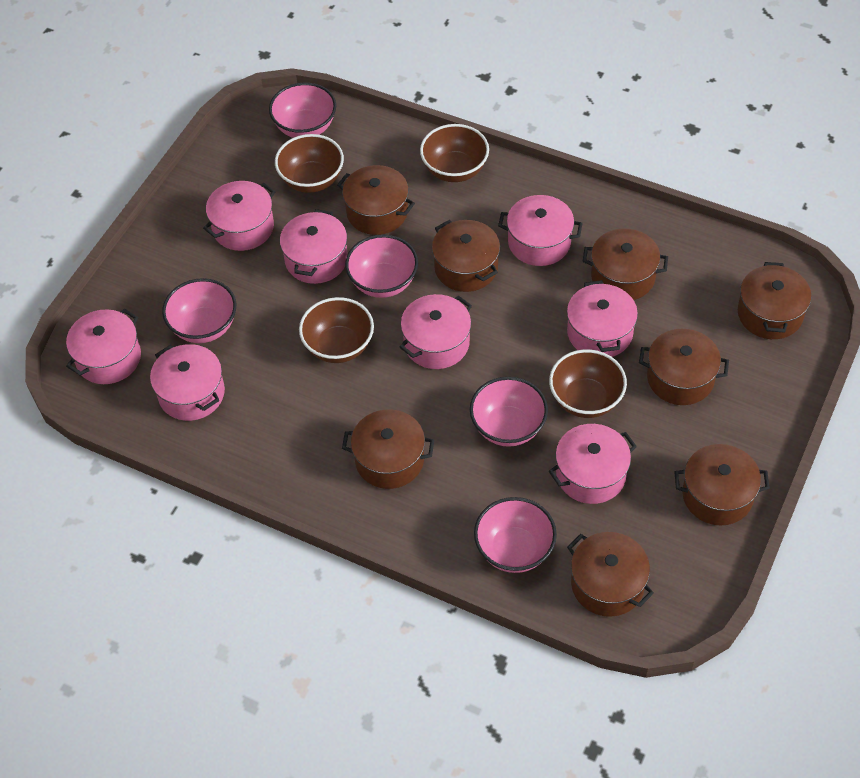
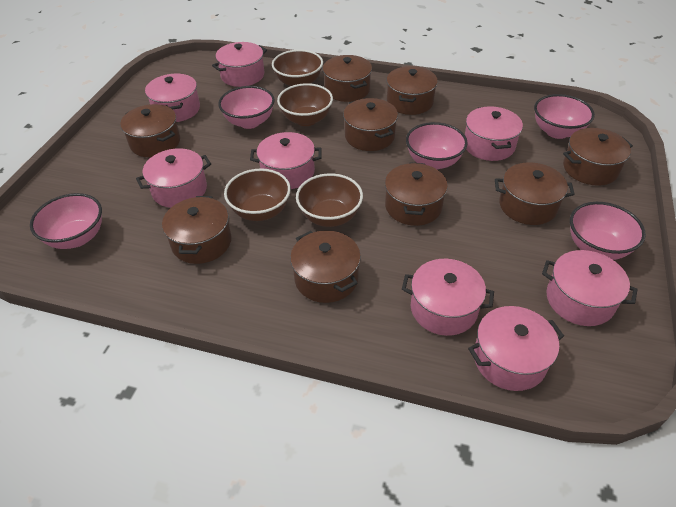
brown pot: 8 -> 9

